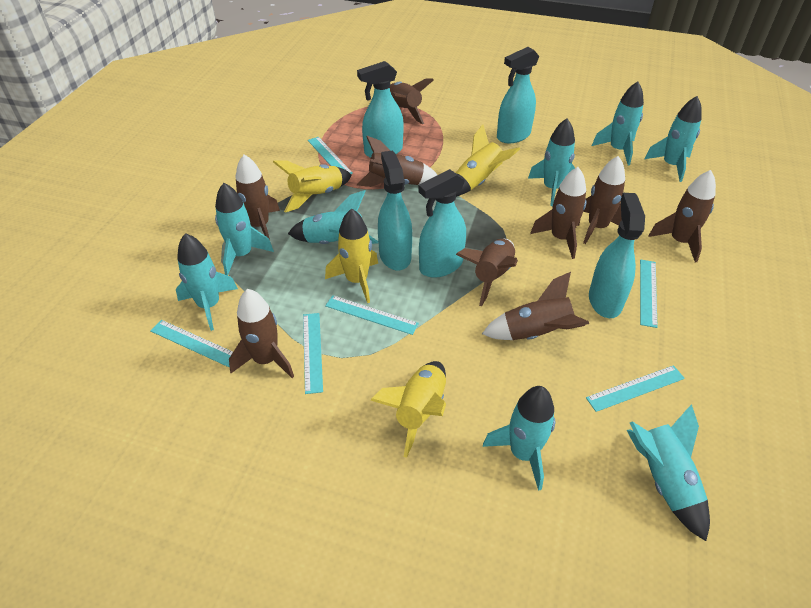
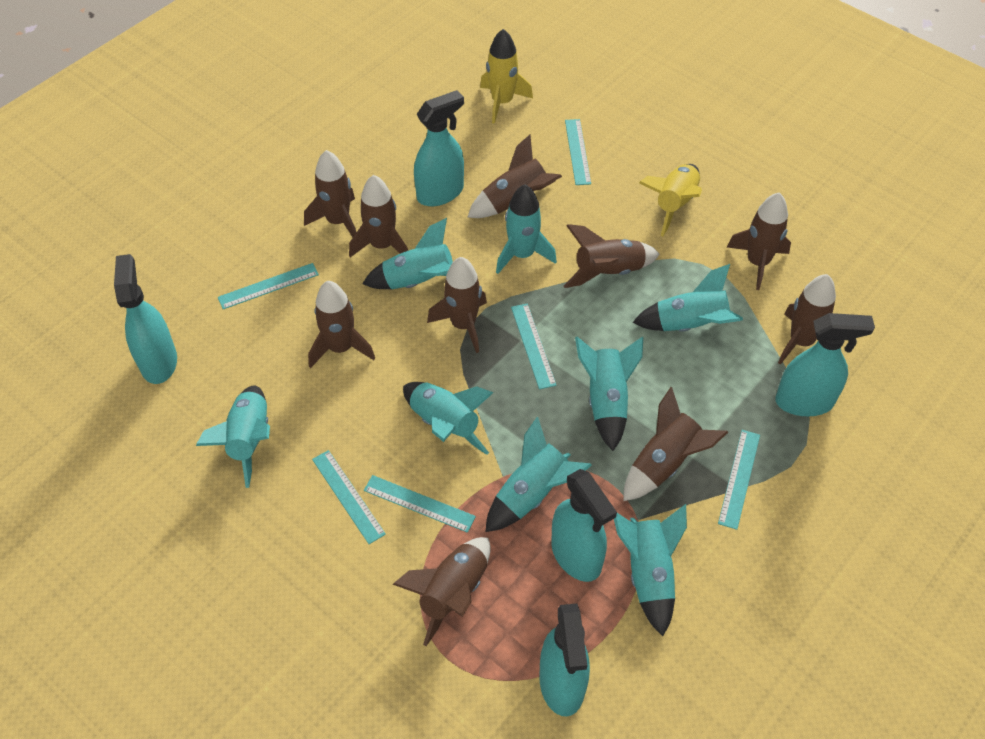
brown rocket: 9 -> 10
yellow rocket: 4 -> 2

